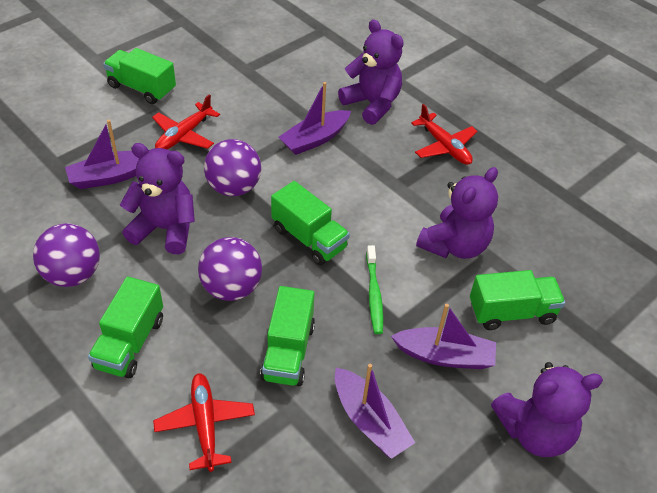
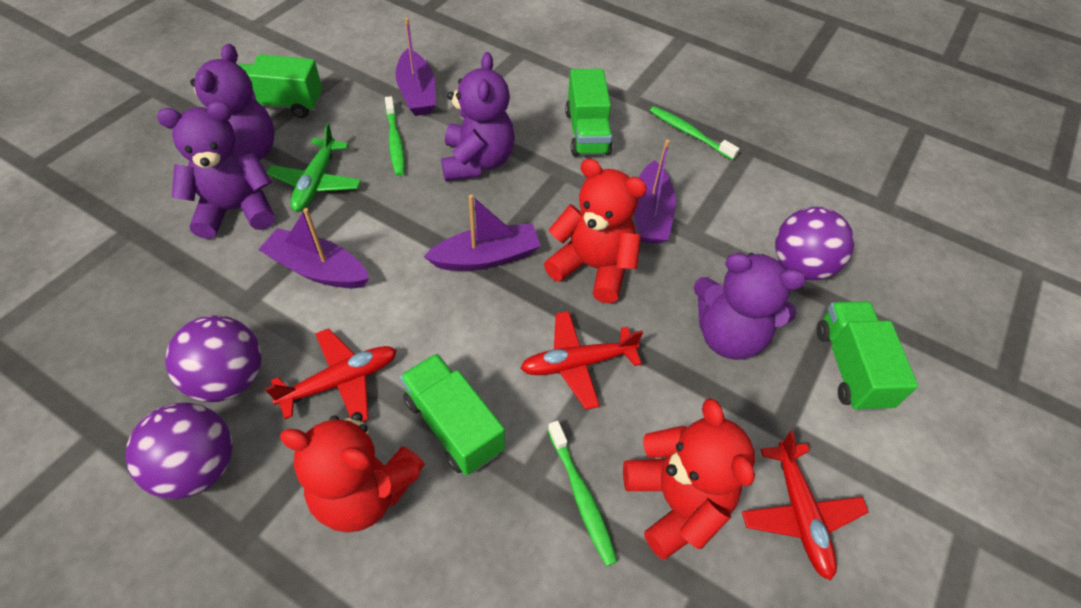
green plane: 0 -> 1
green toothbrush: 1 -> 3
green truck: 5 -> 4
red teddy bear: 0 -> 3

